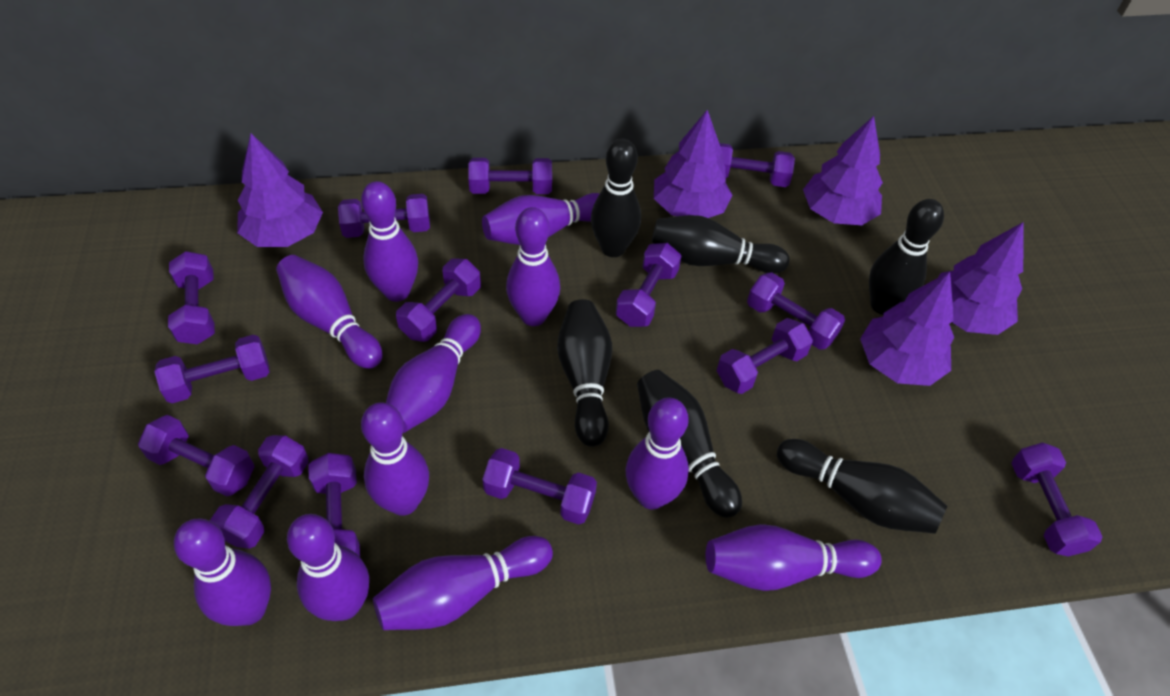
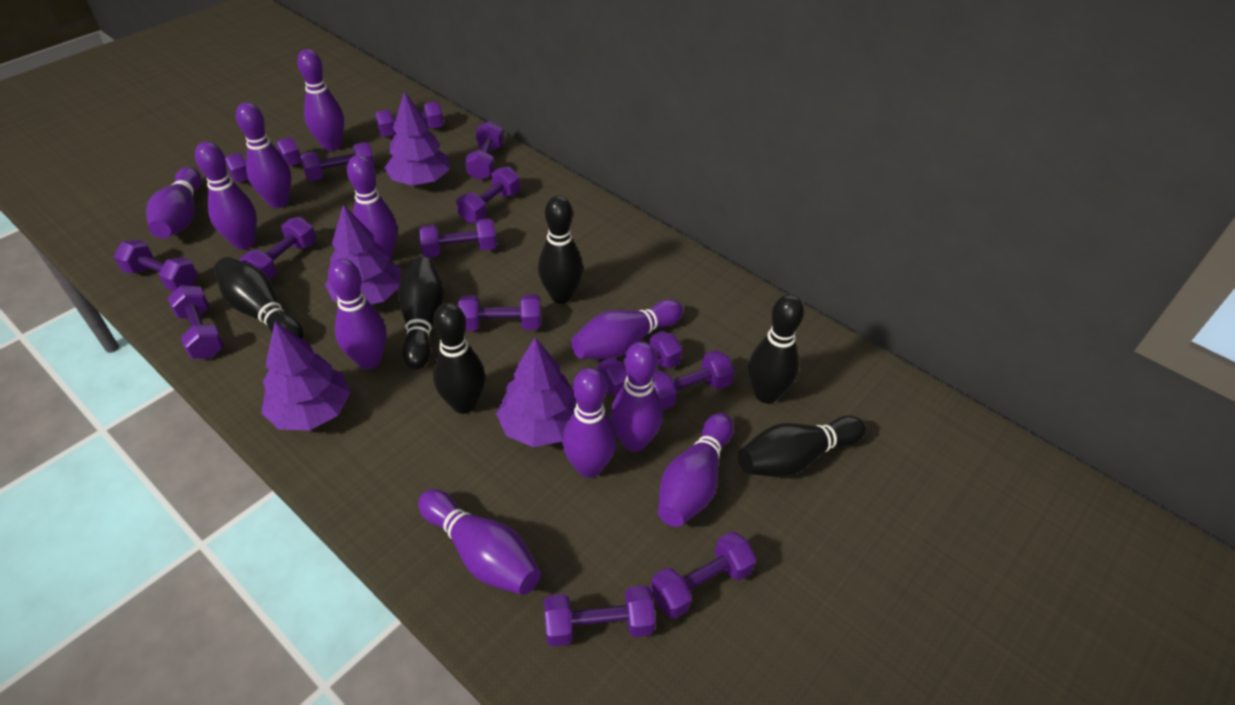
purple tree: 5 -> 4

